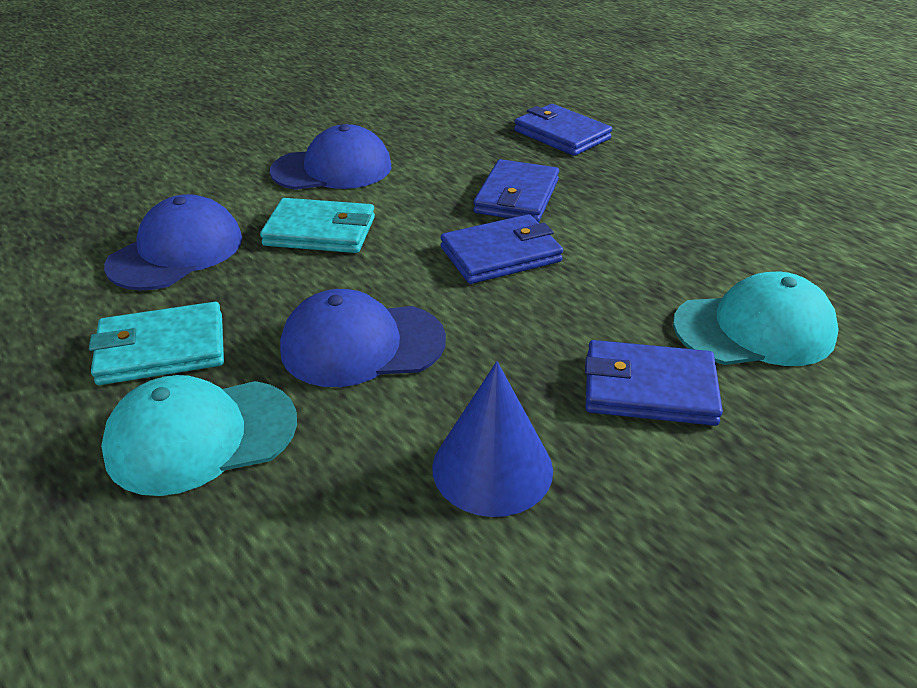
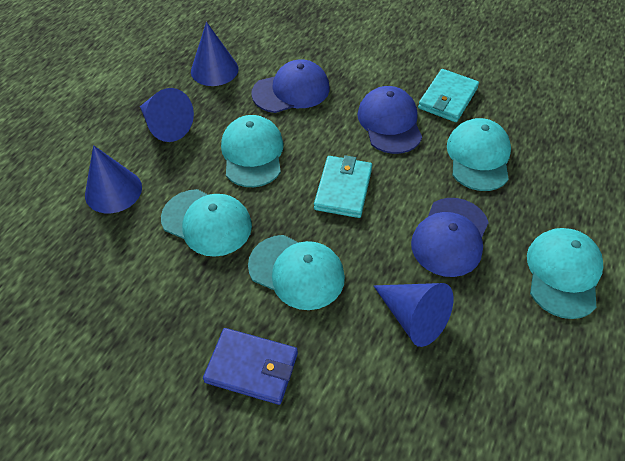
blue cone: 1 -> 4
blue wallet: 4 -> 1
turquoise cap: 2 -> 5

